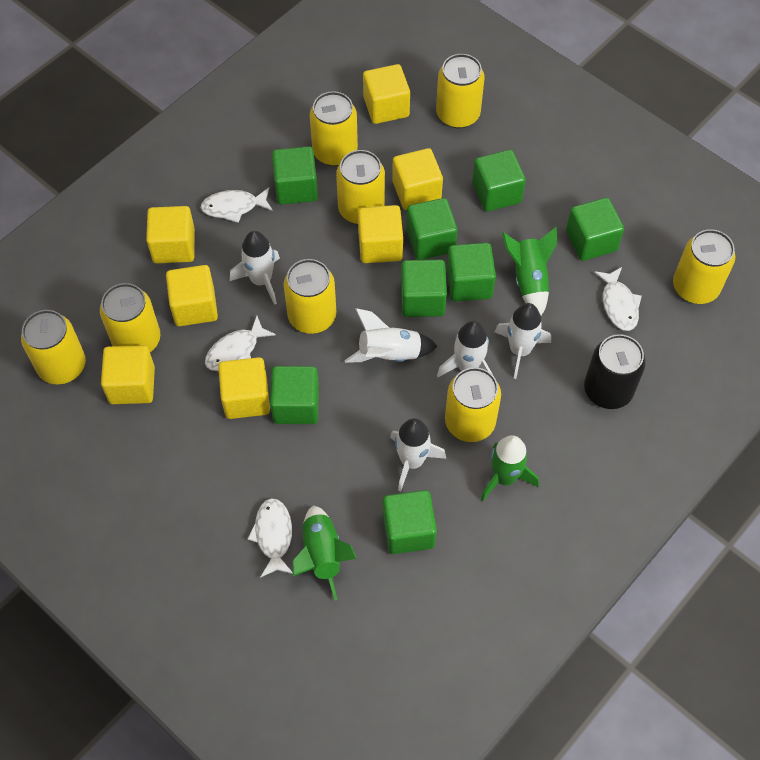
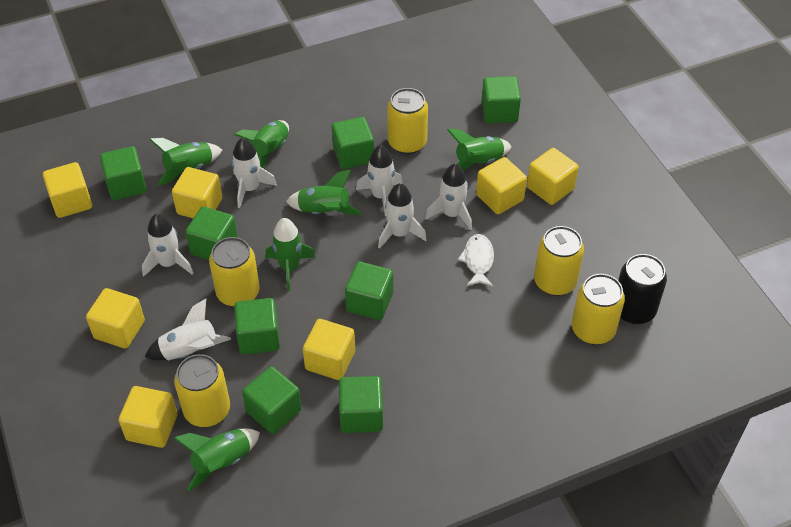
green rocket: 3 -> 6
white fish: 4 -> 1
white rocket: 5 -> 6
yellow can: 8 -> 5

